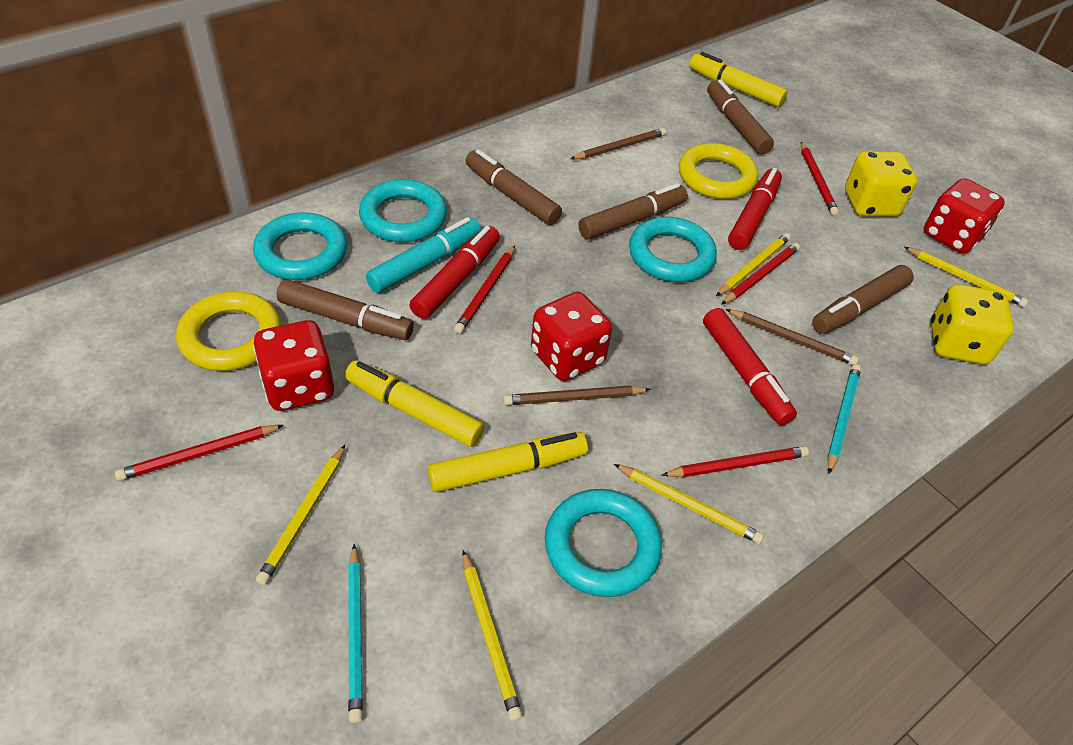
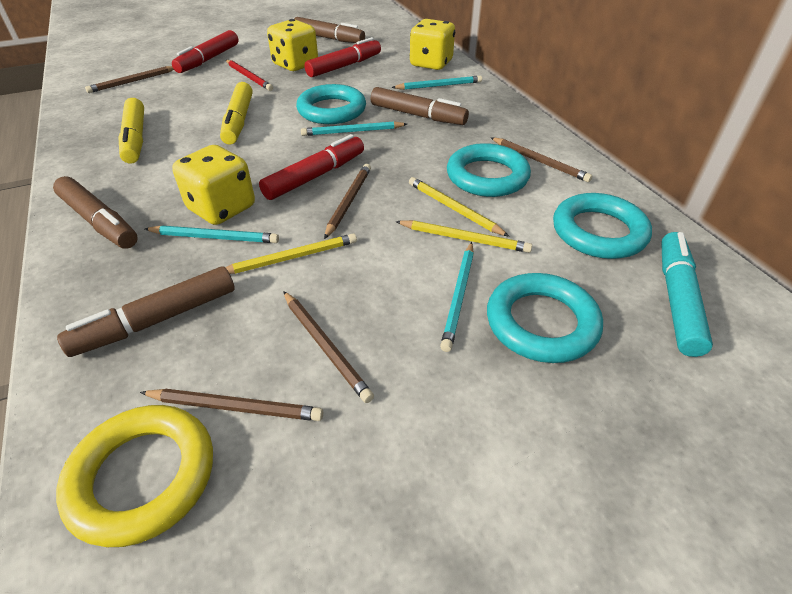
brown marker: 5 -> 4
brown pencil: 3 -> 5
red dice: 3 -> 0
red pencil: 5 -> 1
turquoise pencil: 2 -> 4
yellow dice: 2 -> 3
yellow marker: 3 -> 2
yellow pencil: 5 -> 3
yellow ring: 2 -> 1

